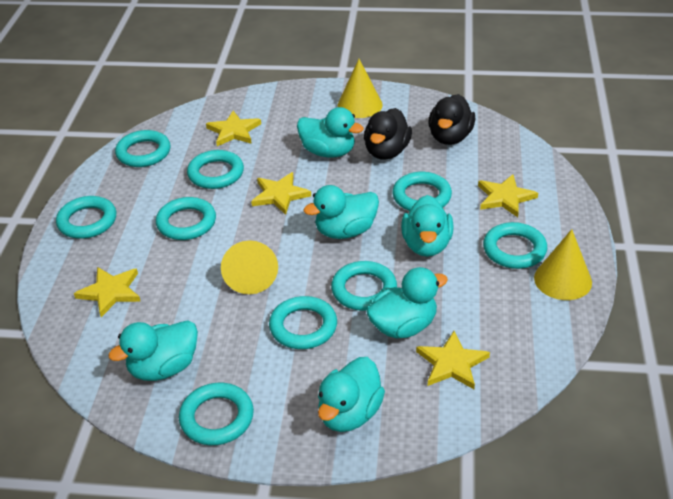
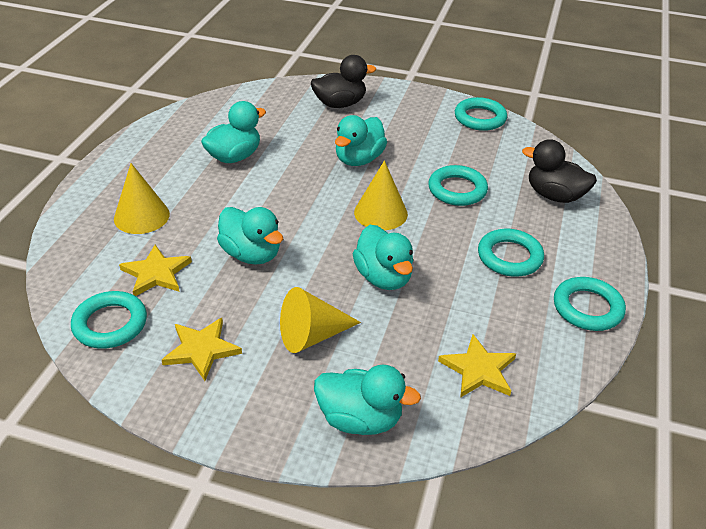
turquoise duck: 6 -> 5
turquoise ring: 9 -> 5
yellow star: 5 -> 3

